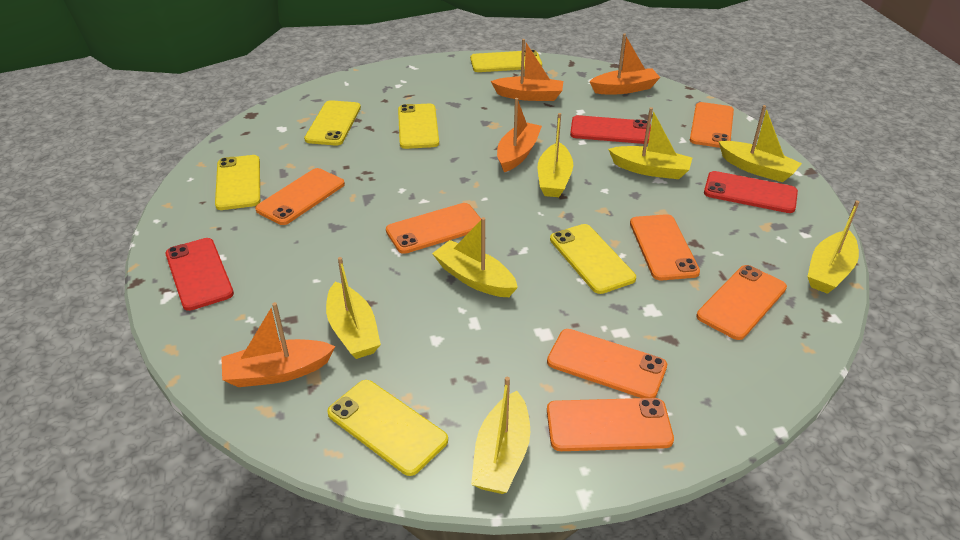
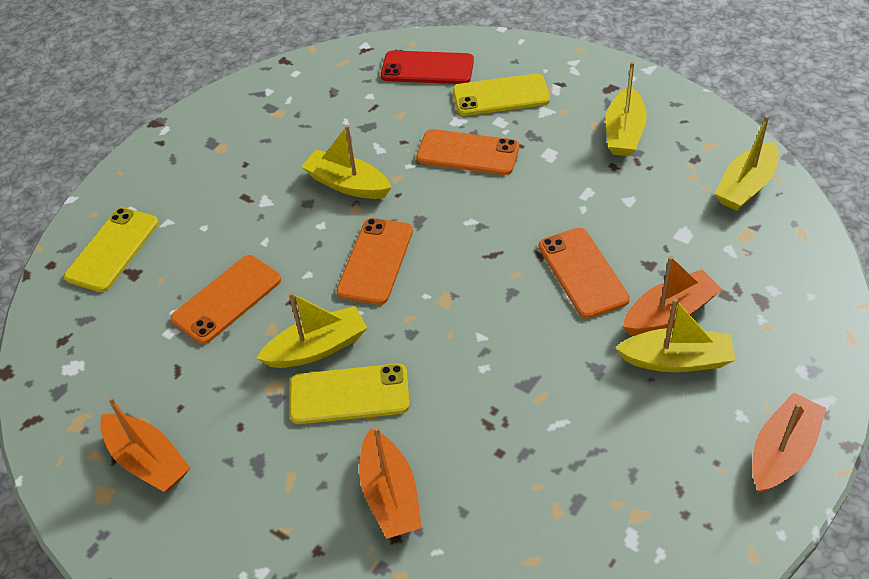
orange phone: 7 -> 4
red phone: 3 -> 1
yellow boat: 7 -> 5
yellow phone: 6 -> 3

